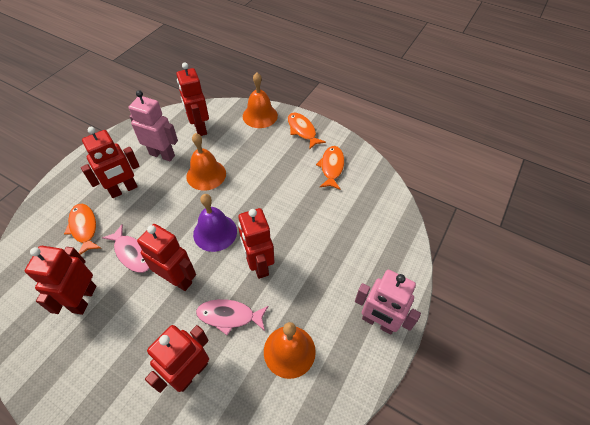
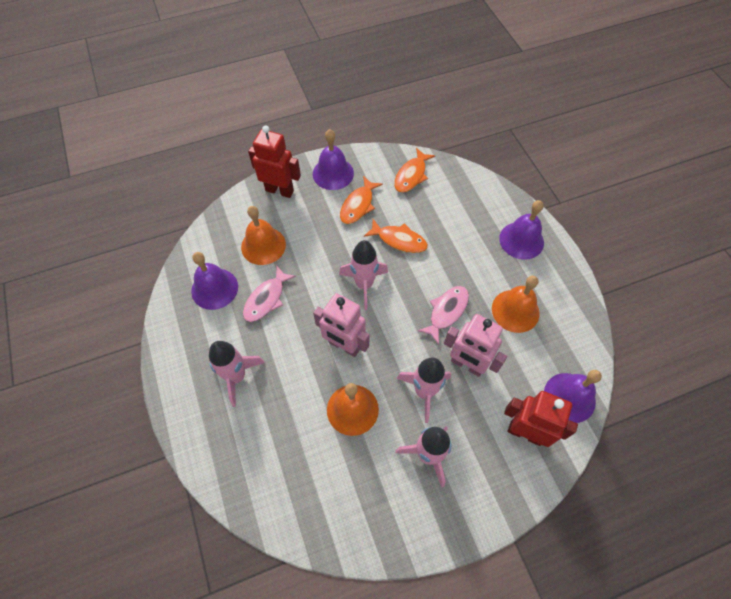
pink rocket: 0 -> 4
purple bell: 1 -> 4
red robot: 6 -> 2

